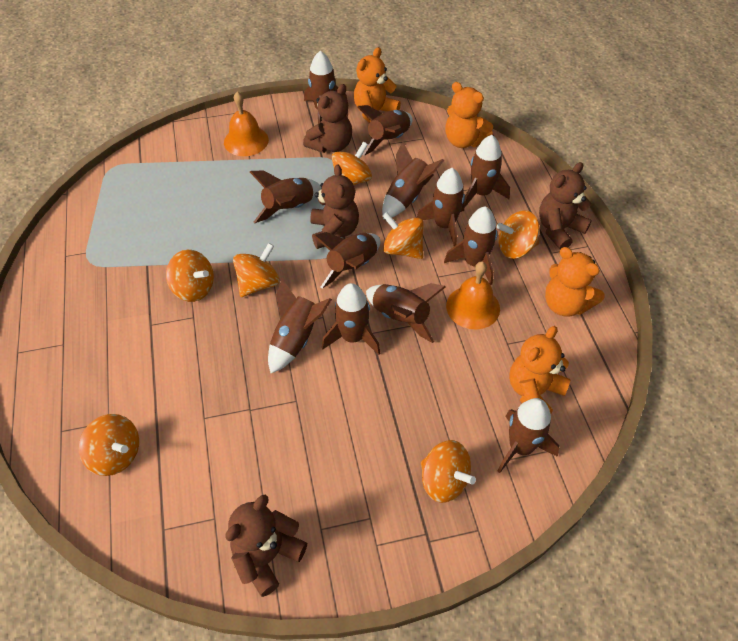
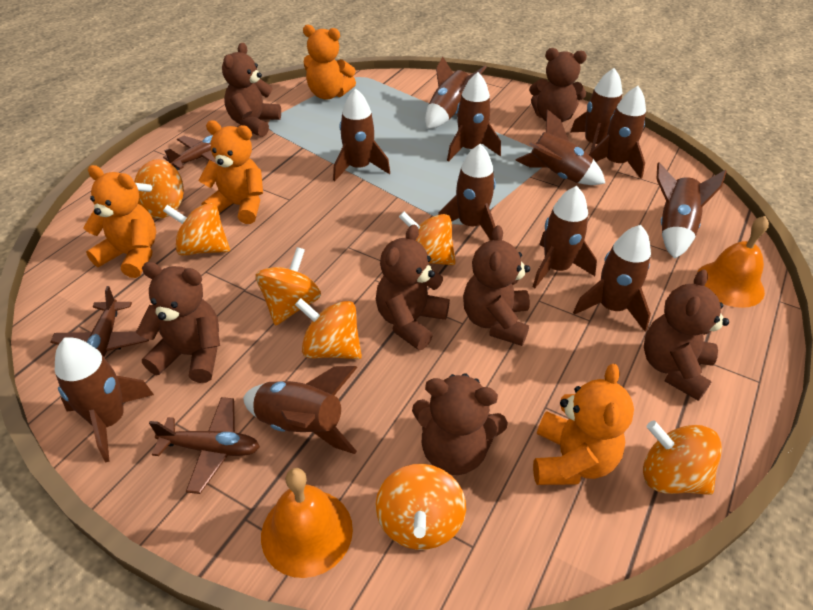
brown plane: 0 -> 3
brown teddy bear: 4 -> 7

